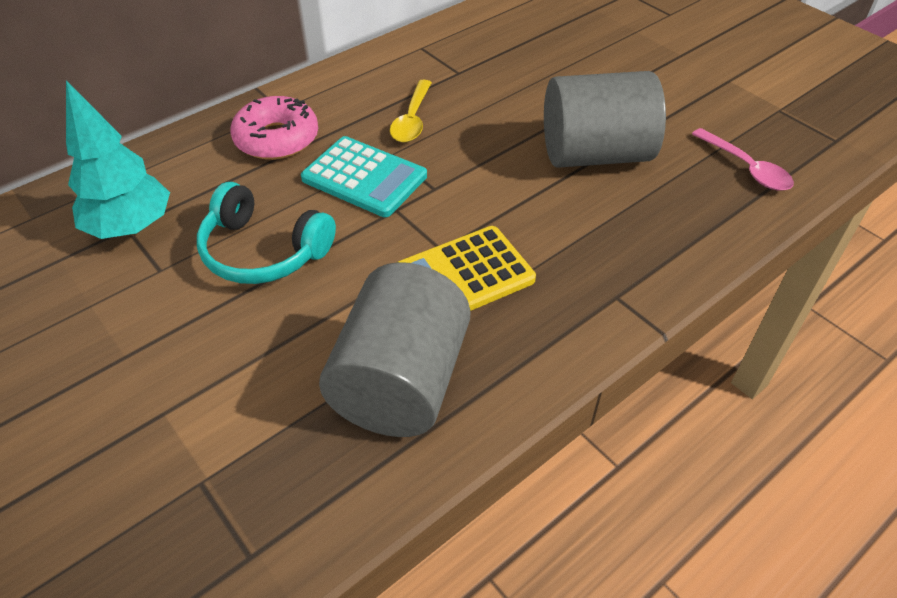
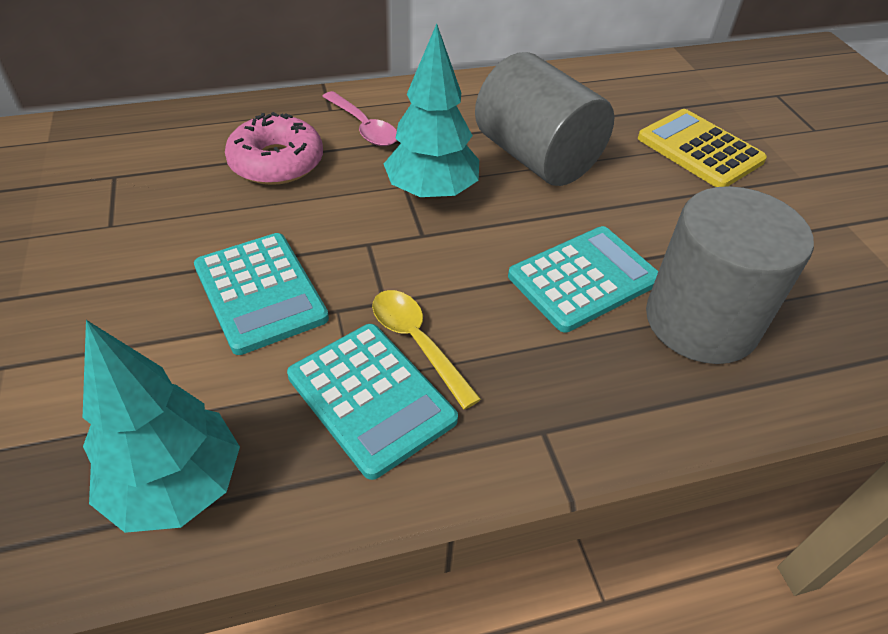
turquoise calculator: 1 -> 3
turquoise headphones: 1 -> 0
turquoise tree: 1 -> 2

